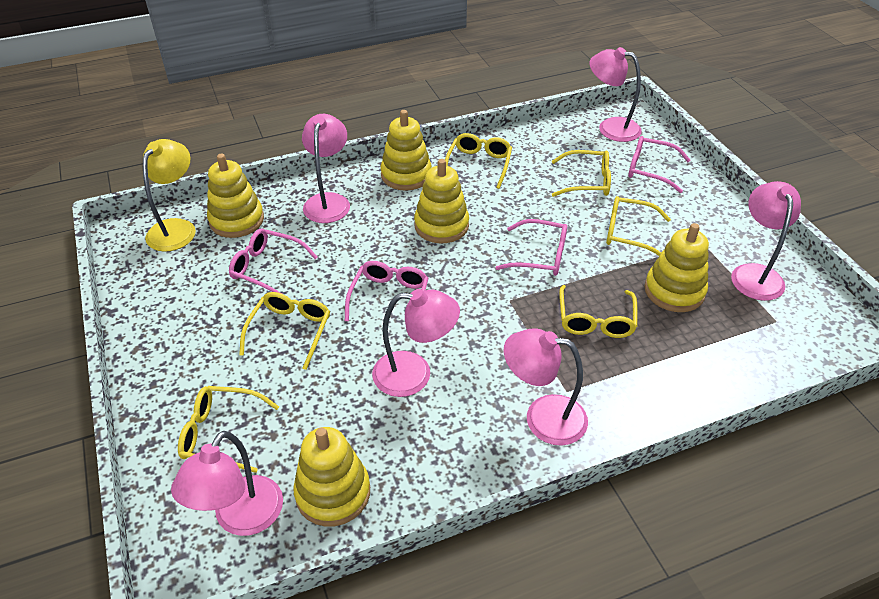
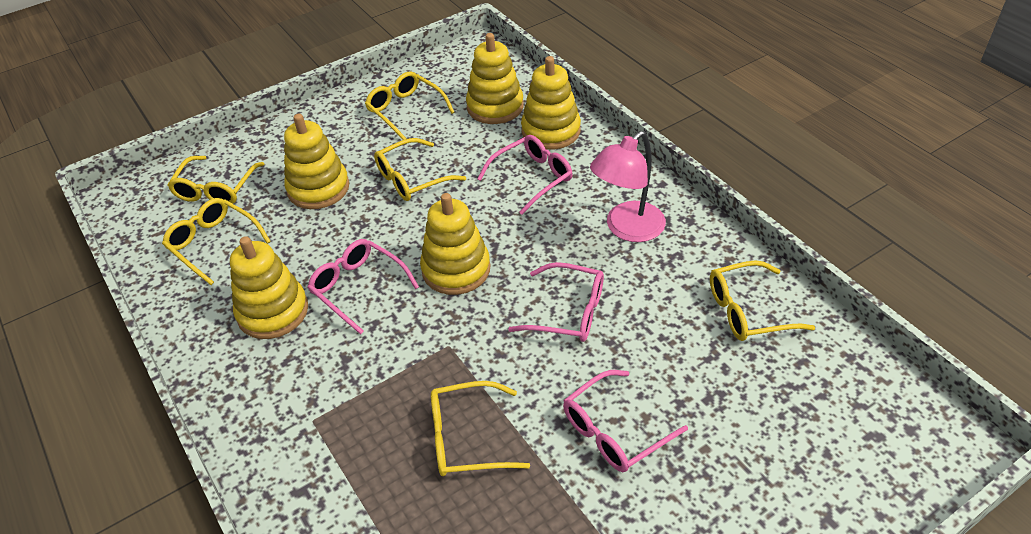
pink lamp: 6 -> 1
yellow lamp: 1 -> 0

